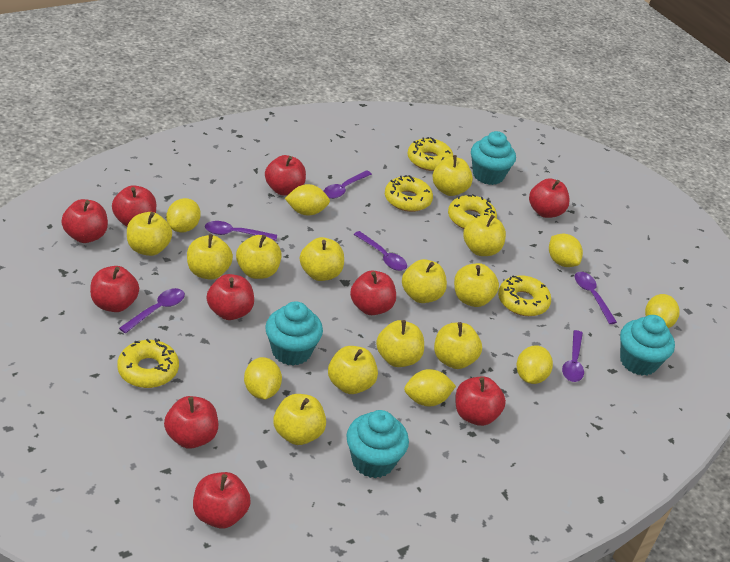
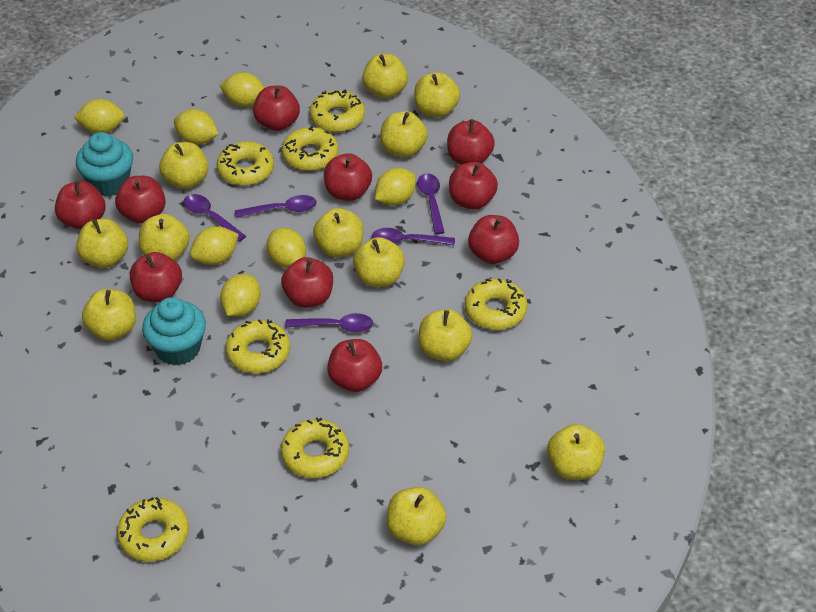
purple spoon: 6 -> 5
turquoise cupcake: 4 -> 2
yellow donut: 5 -> 7

